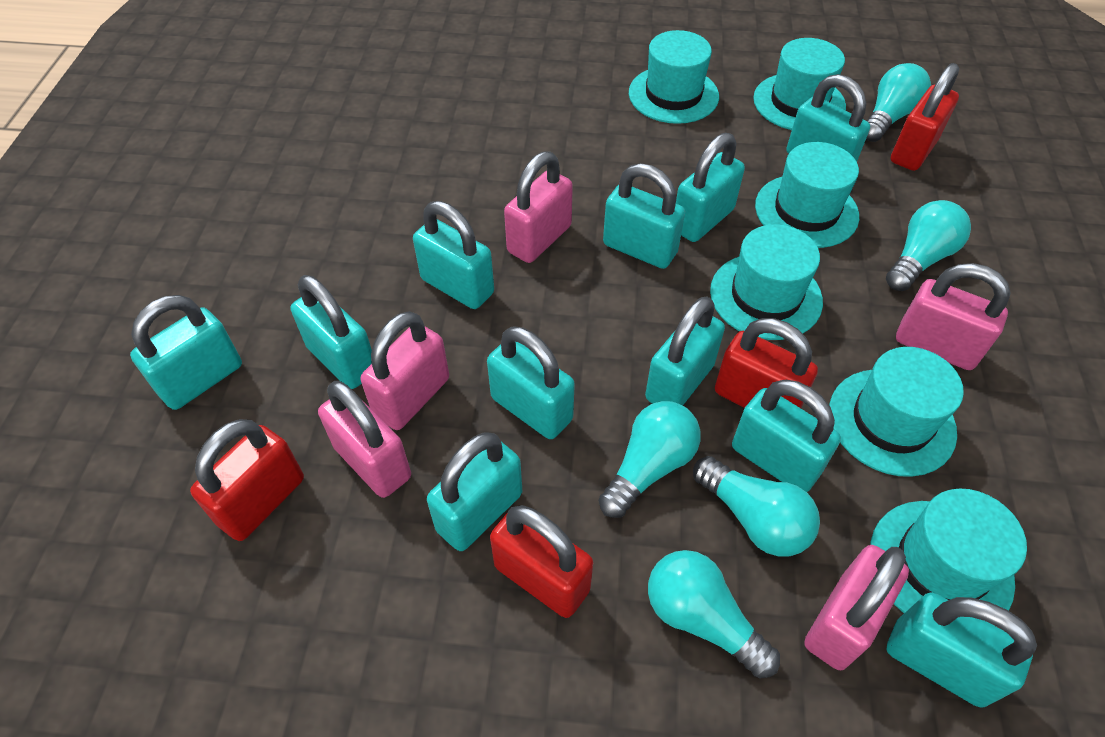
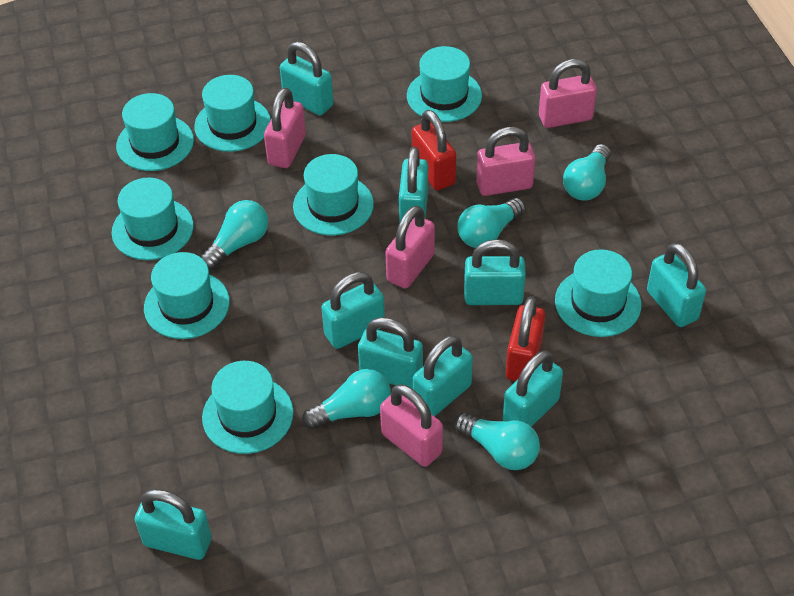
red padlock: 4 -> 2
turquoise hat: 6 -> 8
turquoise padlock: 11 -> 9

